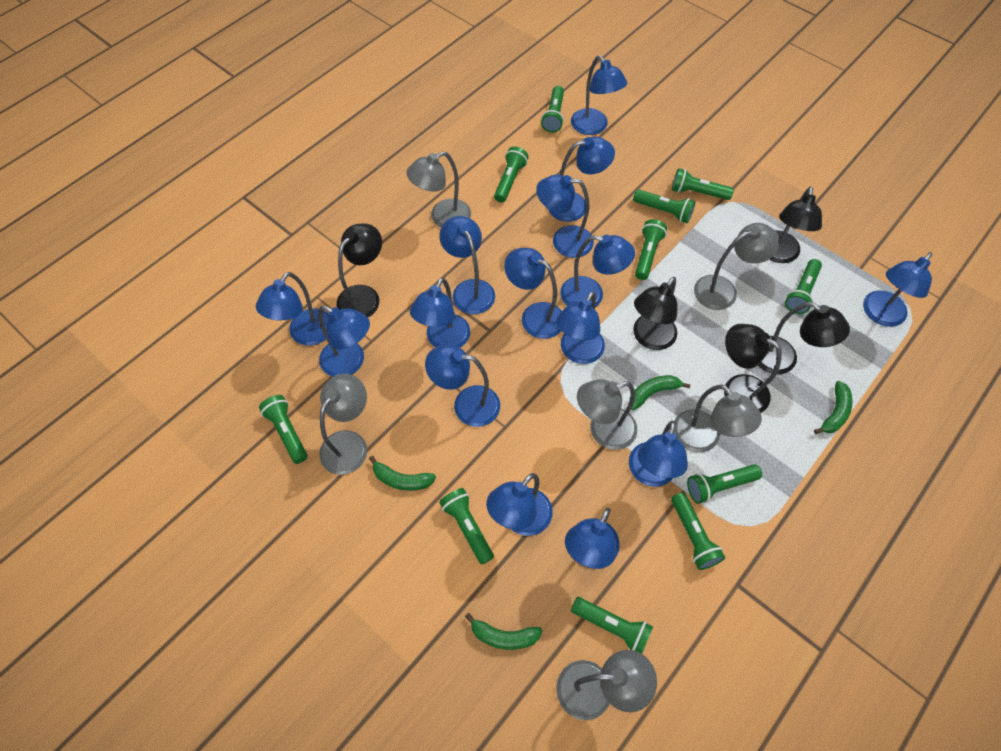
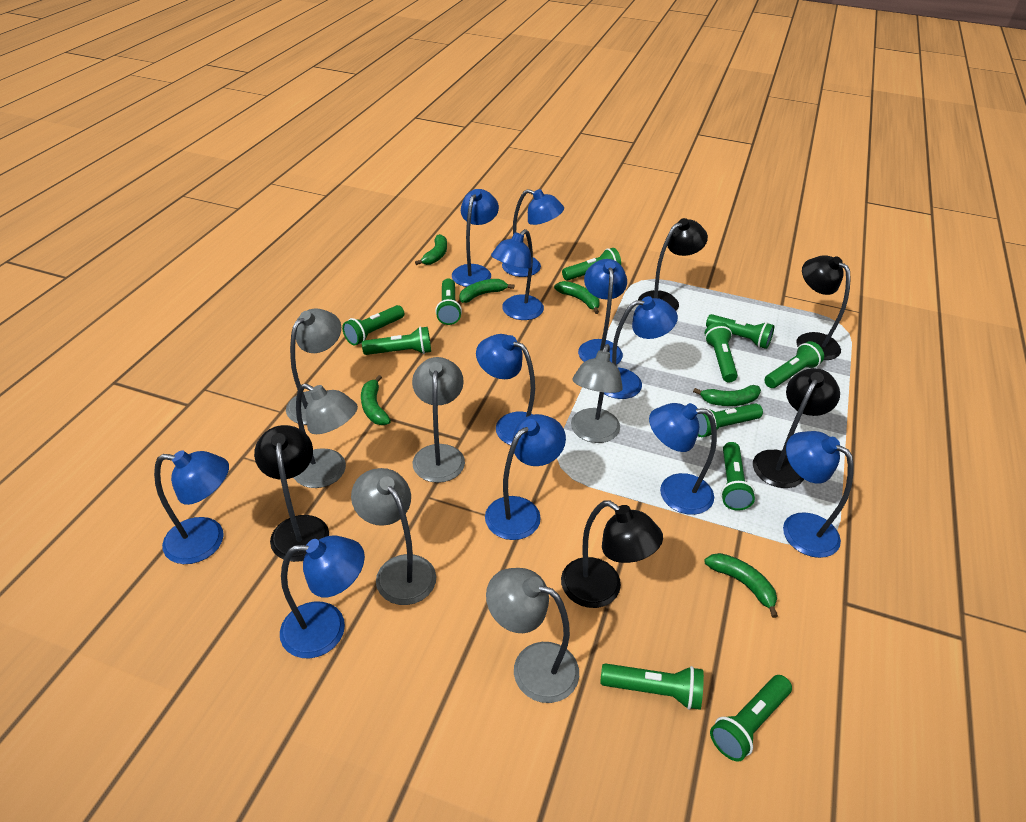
blue lamp: 15 -> 11
green banana: 4 -> 6

